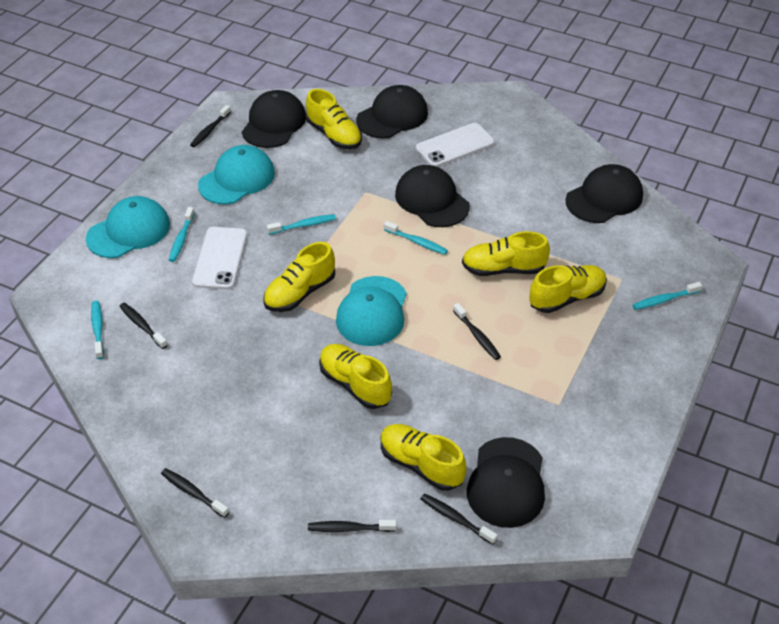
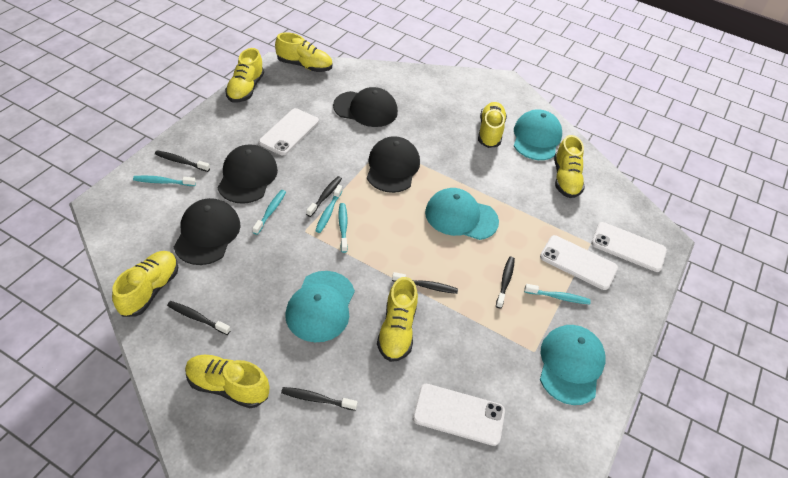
black cap: 5 -> 4
turquoise cap: 3 -> 4
white phone: 2 -> 4
yellow shoe: 6 -> 7

